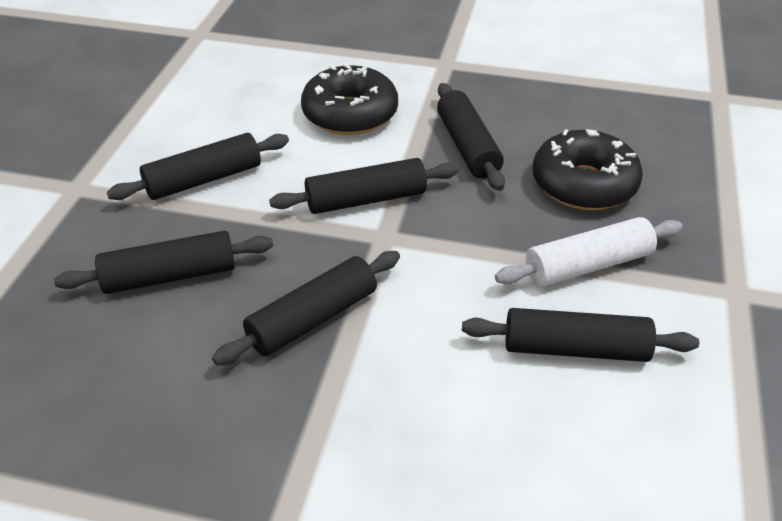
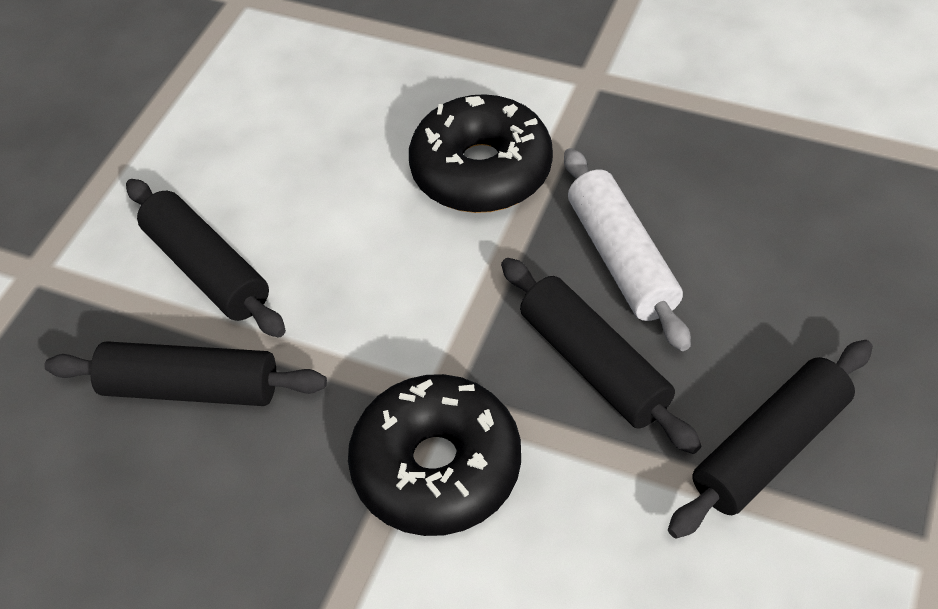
black rolling pin: 6 -> 4

